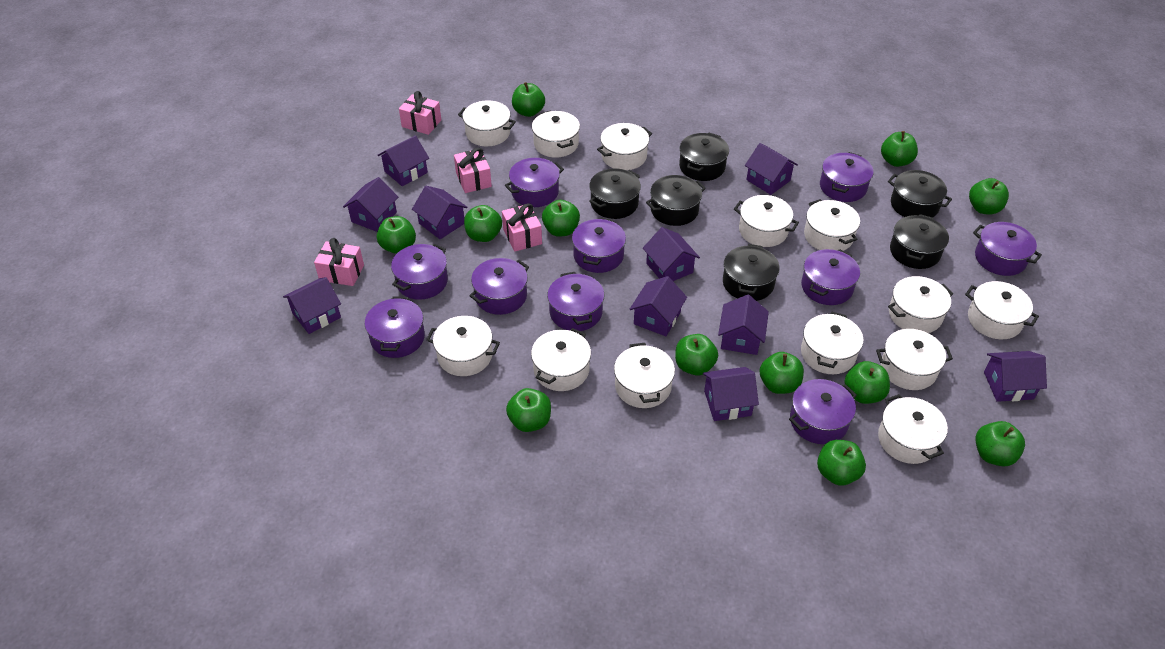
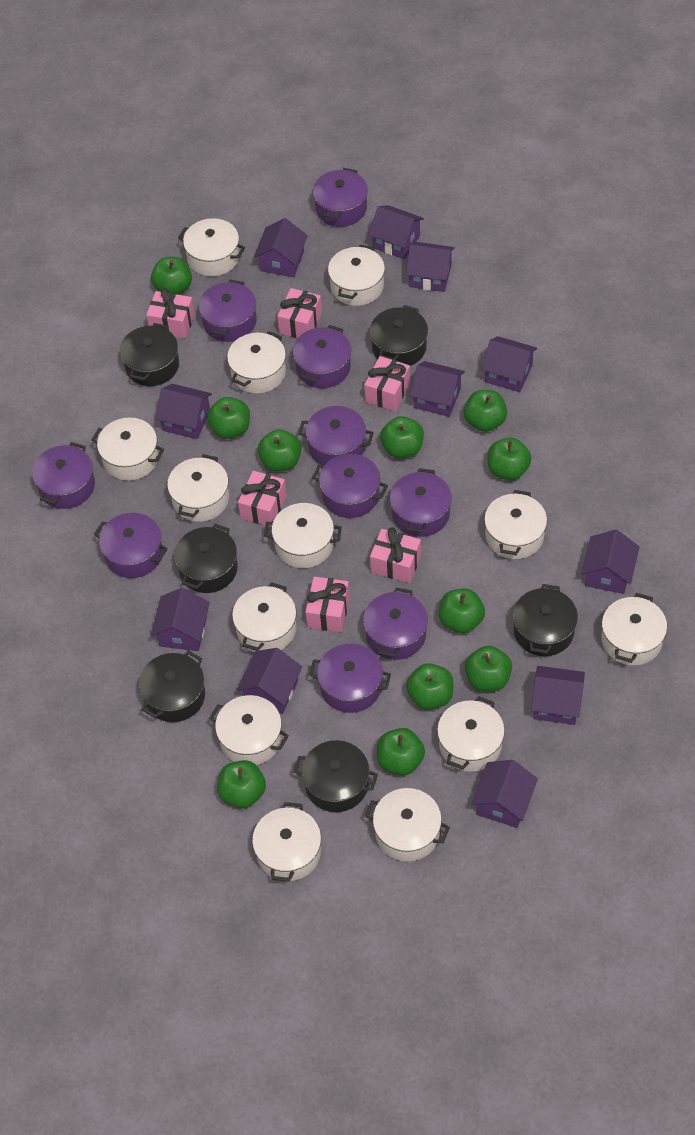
green apple: 12 -> 11
pink gift: 4 -> 6
purple house: 10 -> 11

